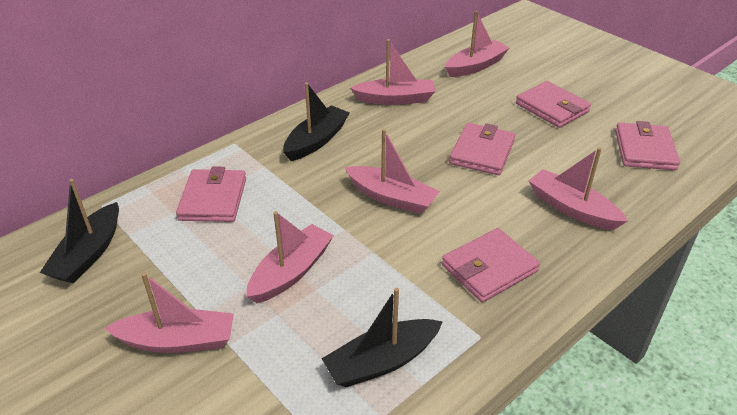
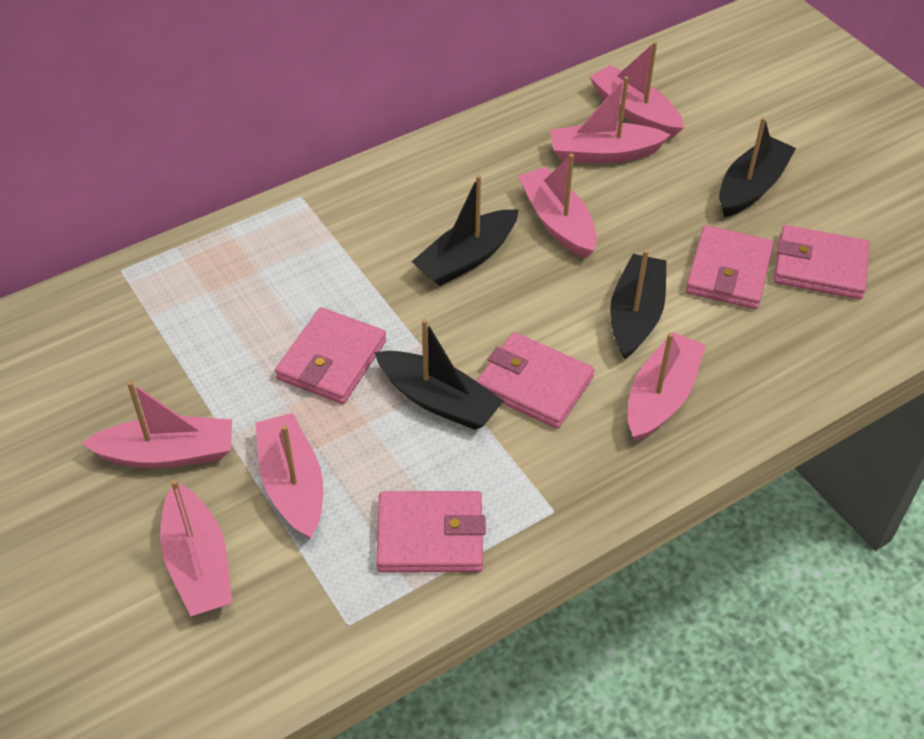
black boat: 3 -> 4
pink boat: 6 -> 7

